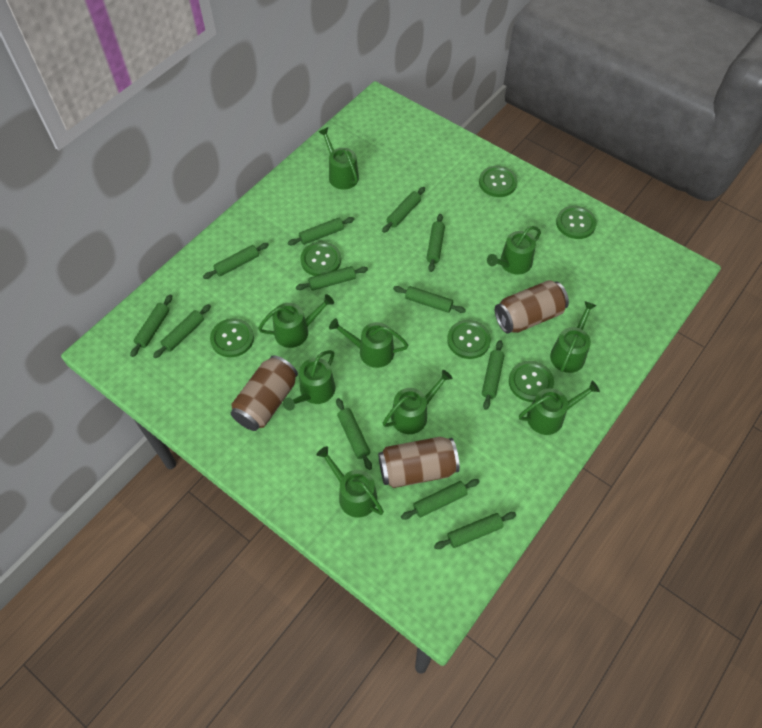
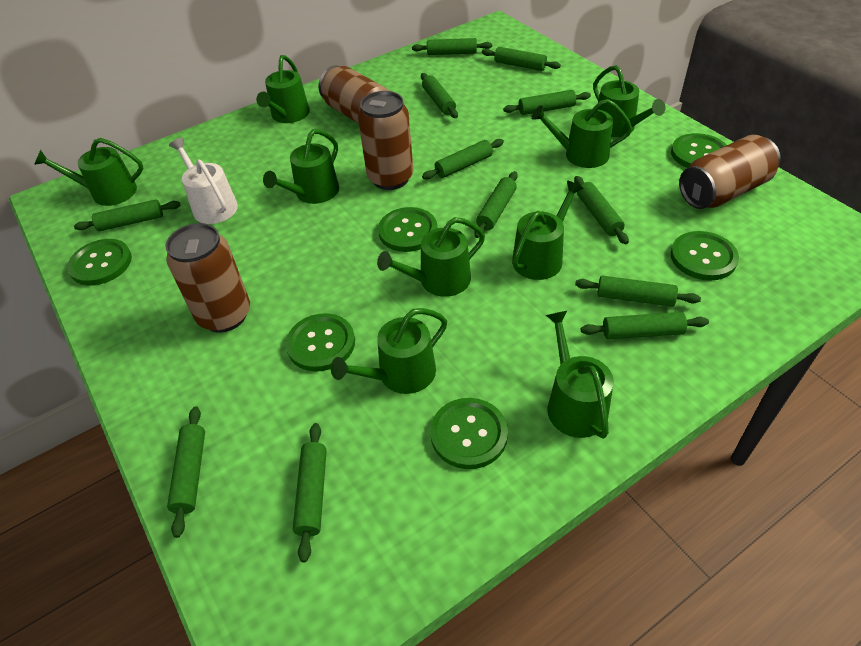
brown can: 3 -> 4
white watering can: 0 -> 1

